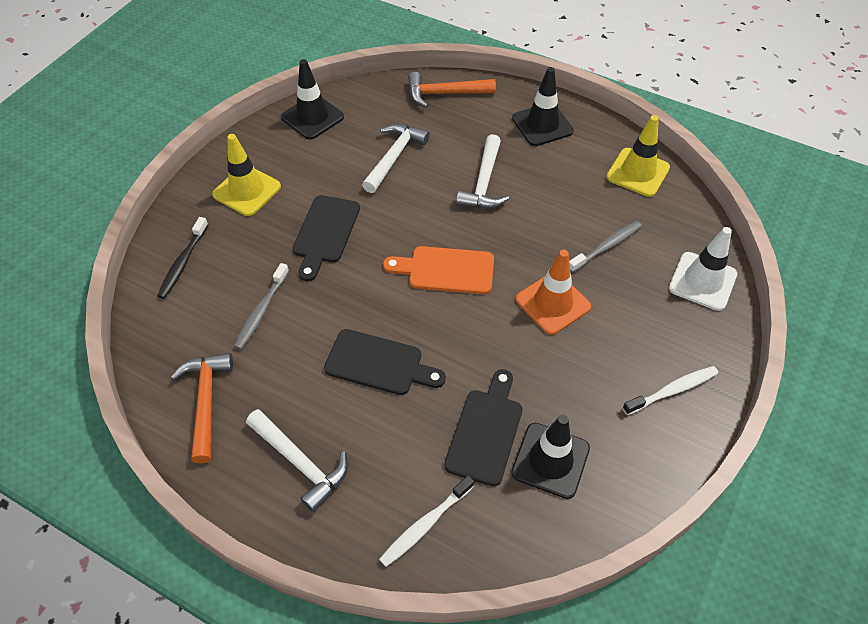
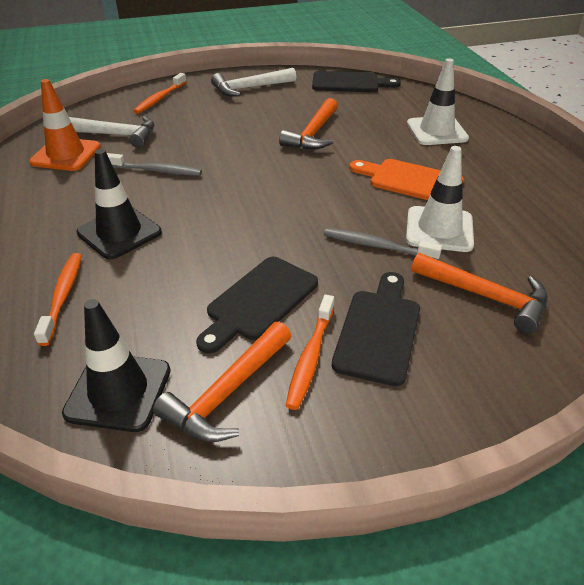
black toothbrush: 1 -> 0
black traffic cone: 3 -> 2
orange hammer: 2 -> 3
orange toothbrush: 0 -> 3
white hammer: 3 -> 2
white toothbrush: 2 -> 0
white traffic cone: 1 -> 2
yellow traffic cone: 2 -> 0

